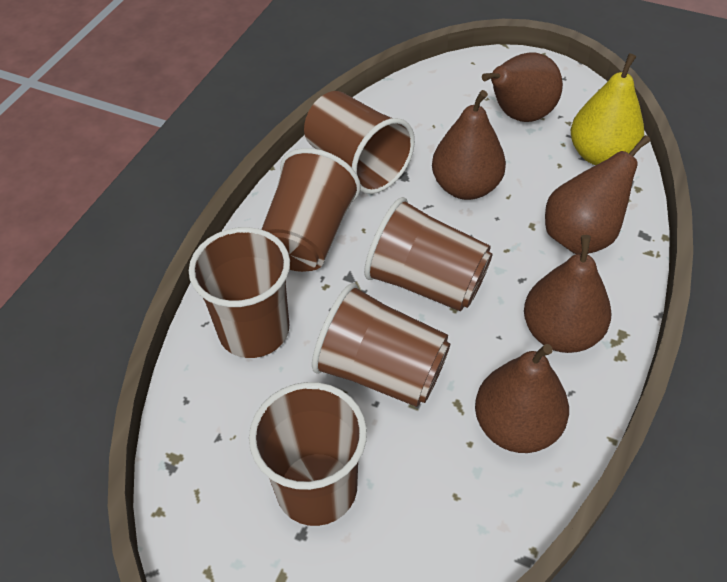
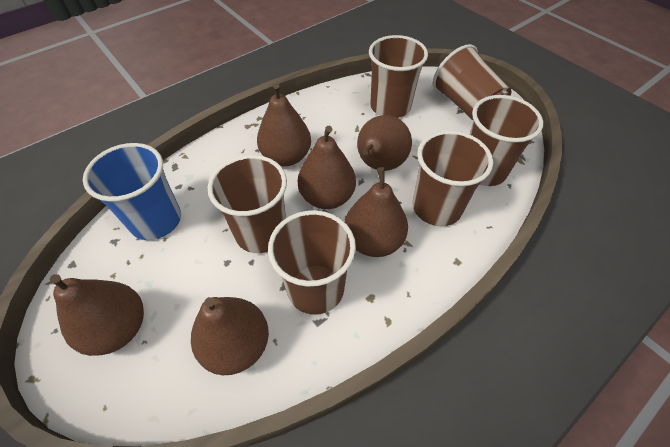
blue cup: 0 -> 1
brown pear: 5 -> 6
yellow pear: 1 -> 0

